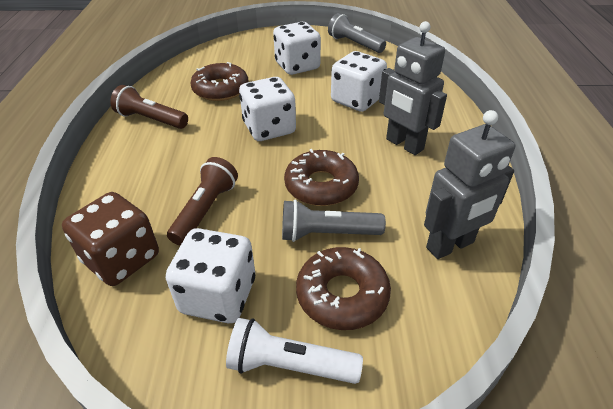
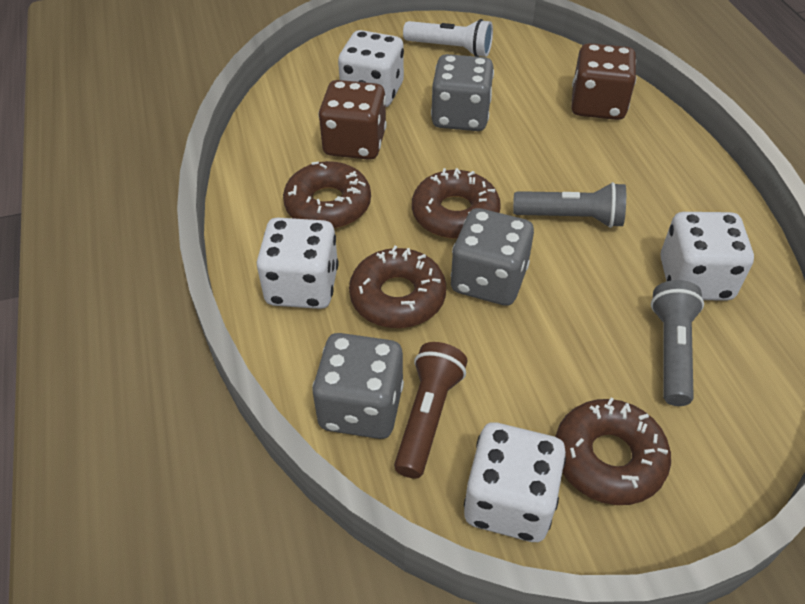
brown dice: 1 -> 2
brown donut: 3 -> 4
brown flashlight: 2 -> 1
grey dice: 0 -> 3
grey robot: 2 -> 0

